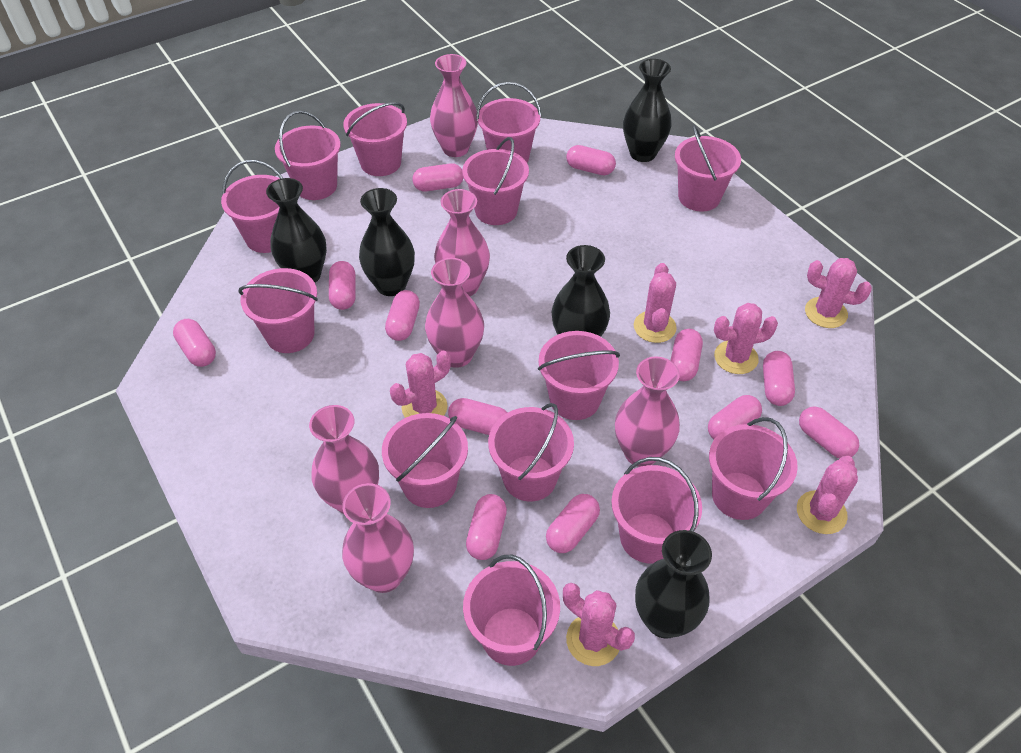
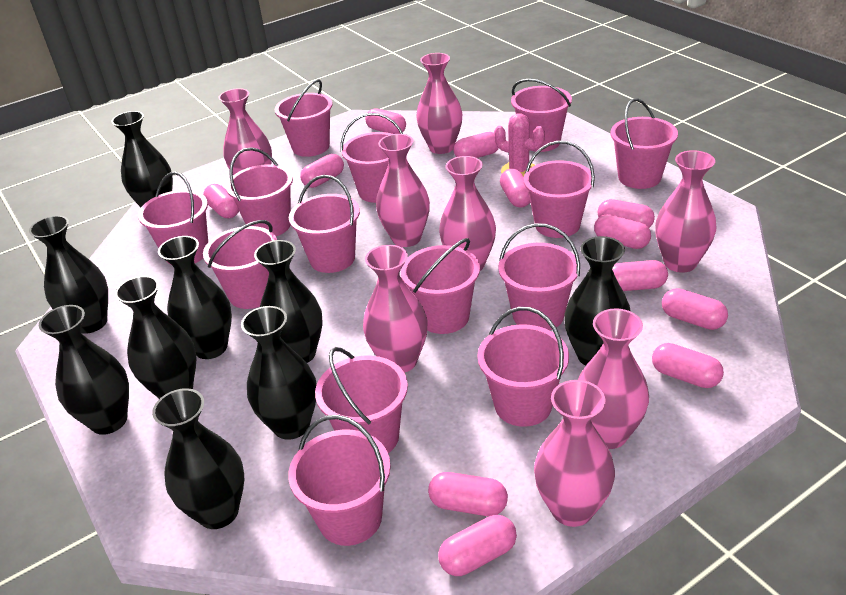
black vase: 5 -> 9
pink bucket: 13 -> 14
pink cactus: 6 -> 1
pink vase: 6 -> 8

